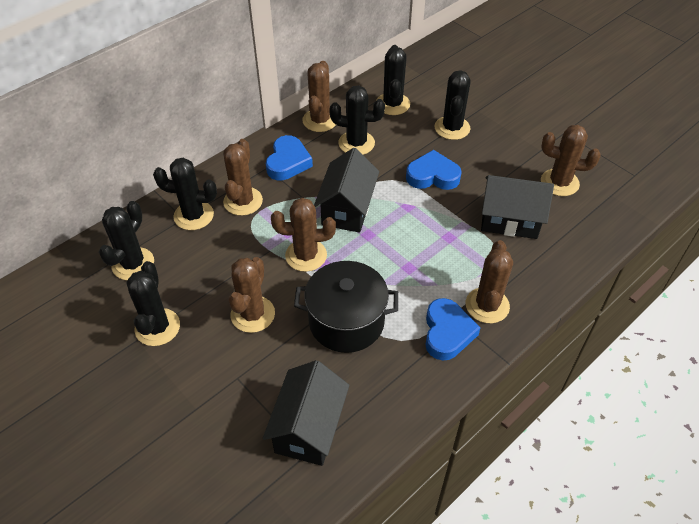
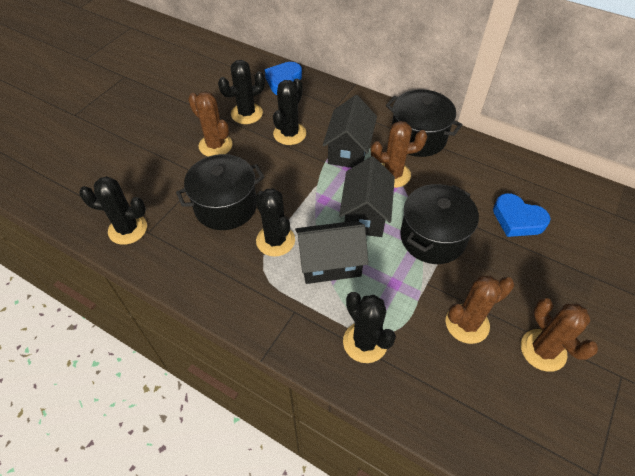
black cactus: 6 -> 5
black pot: 1 -> 3
blue heart: 3 -> 2
brown cactus: 6 -> 4

